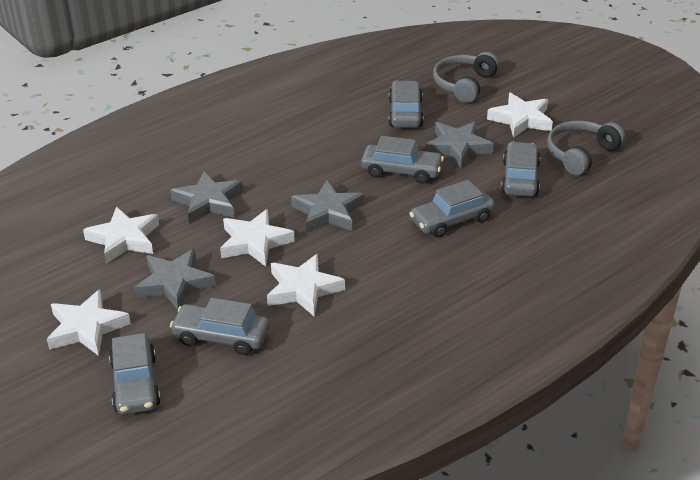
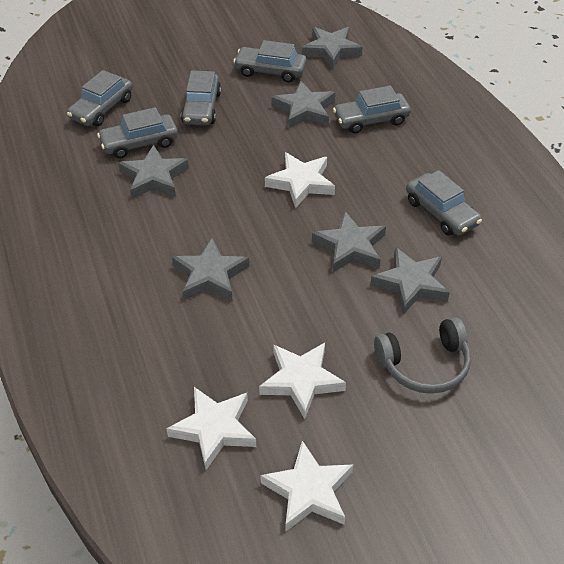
grey headphones: 2 -> 1
grey star: 4 -> 6
white star: 5 -> 4

